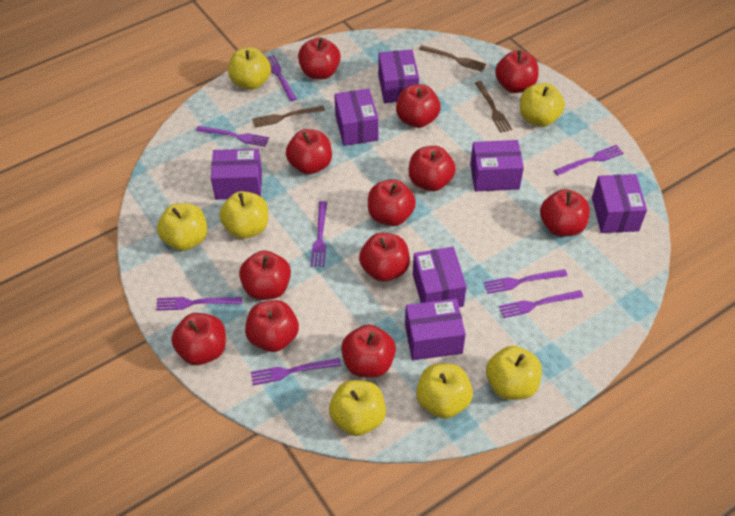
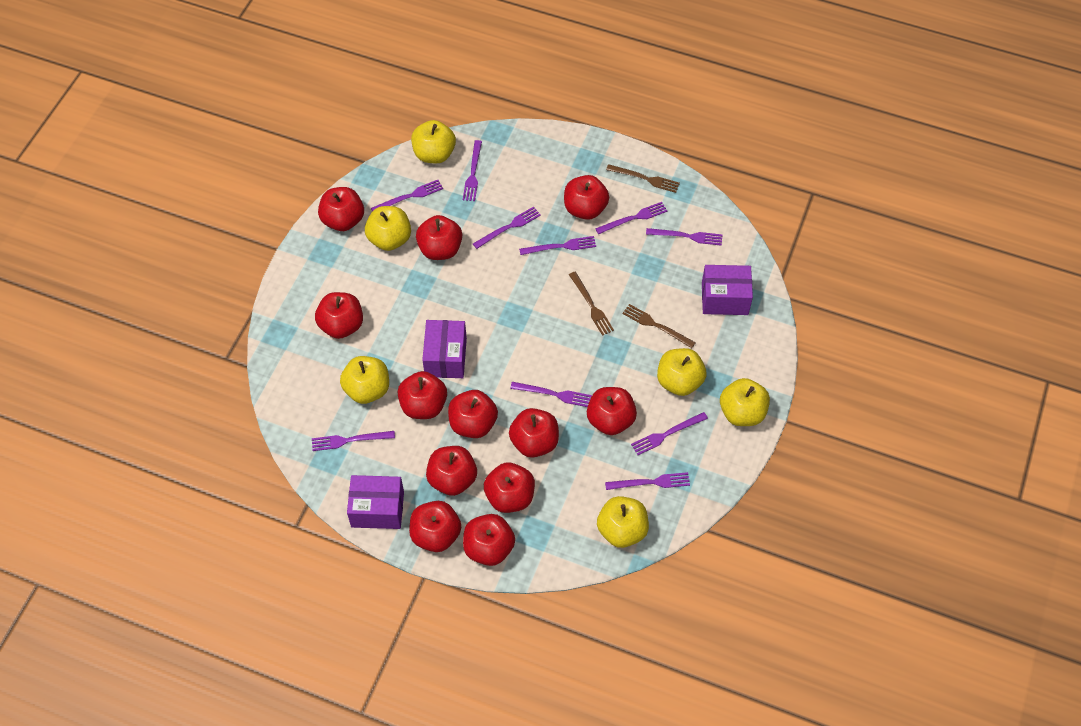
purple box: 7 -> 3
purple fork: 8 -> 10
yellow apple: 7 -> 6

